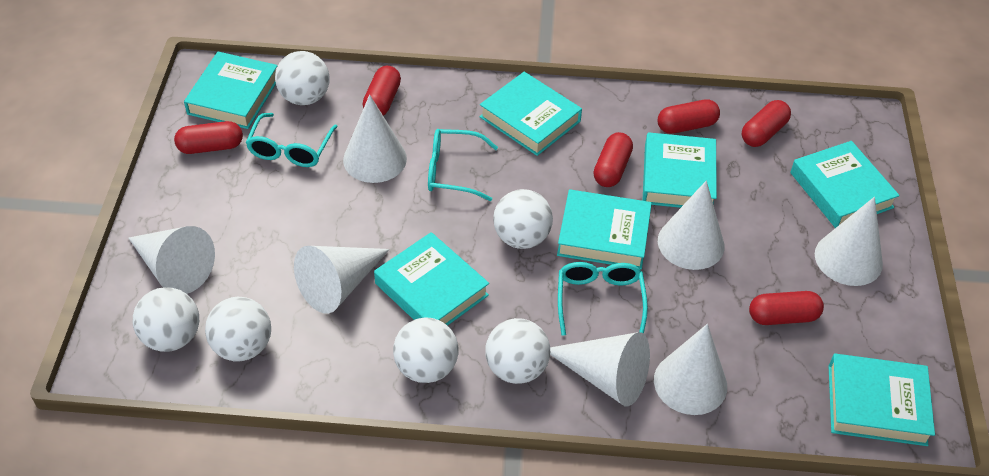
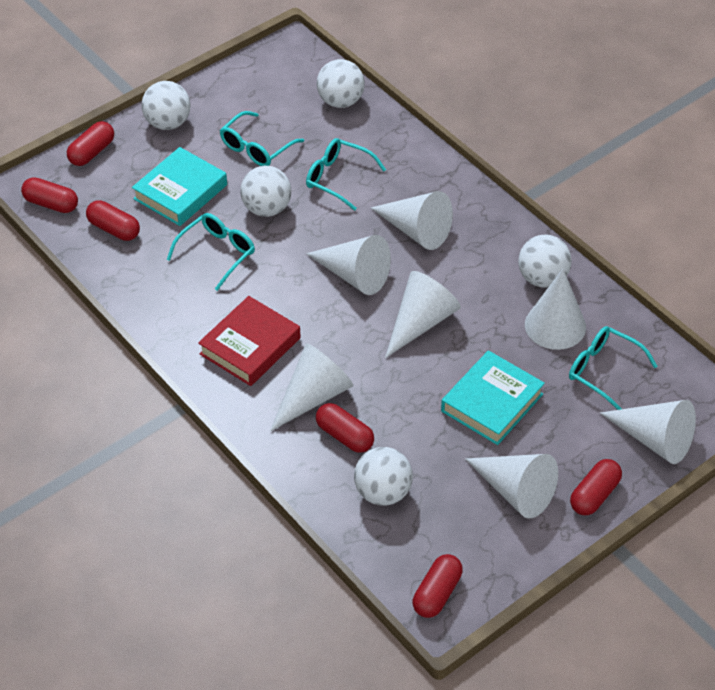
red book: 0 -> 1
turquoise book: 7 -> 2
turquoise glasses: 3 -> 4
white ball: 6 -> 5

